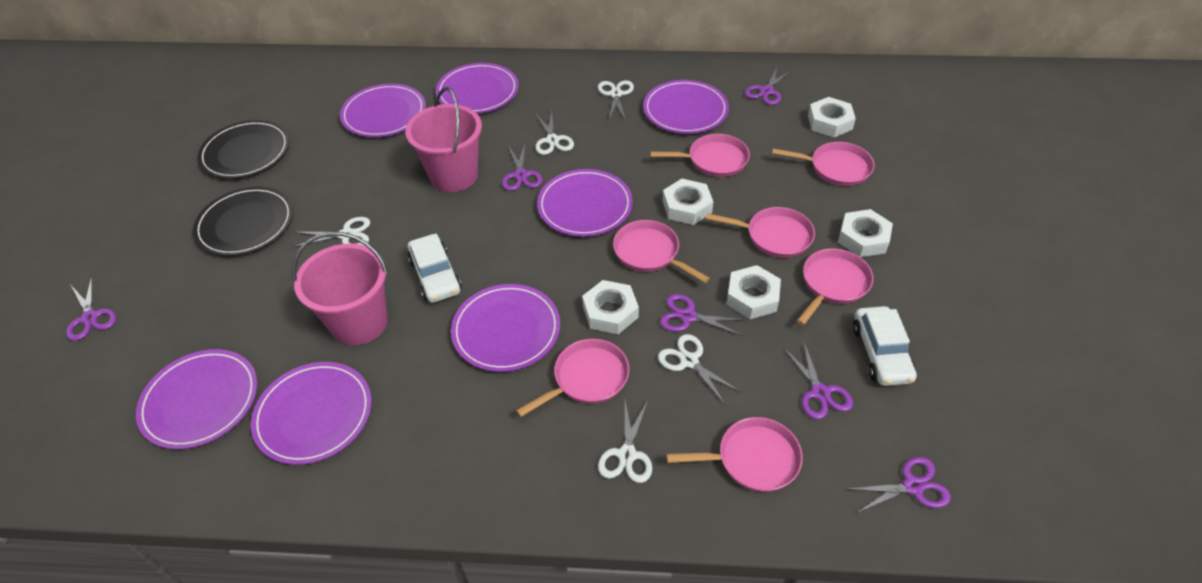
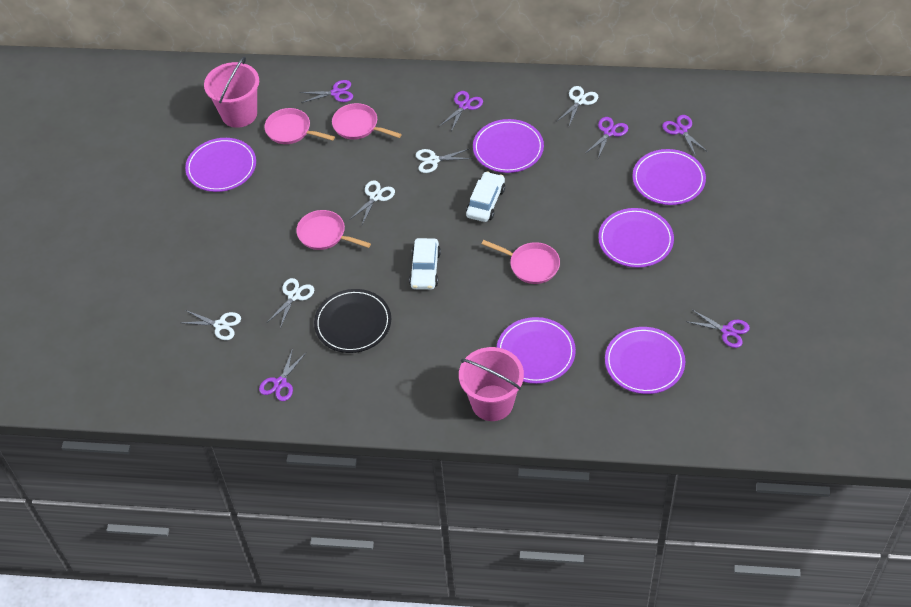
black plate: 2 -> 1
pink pan: 7 -> 4
purple plate: 7 -> 6
white nut: 5 -> 0

